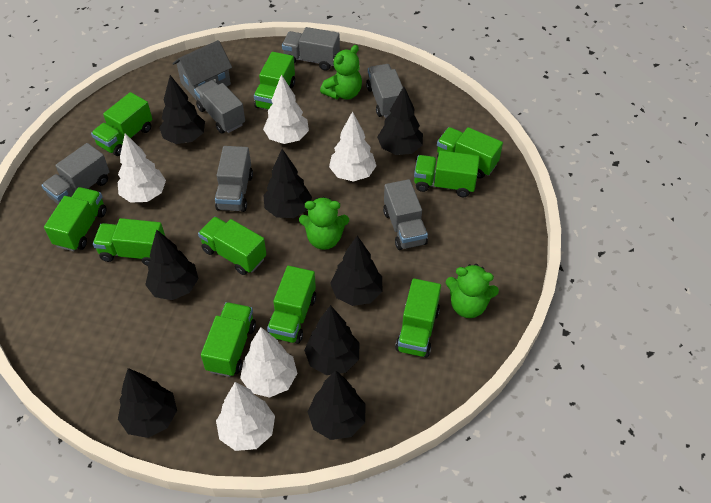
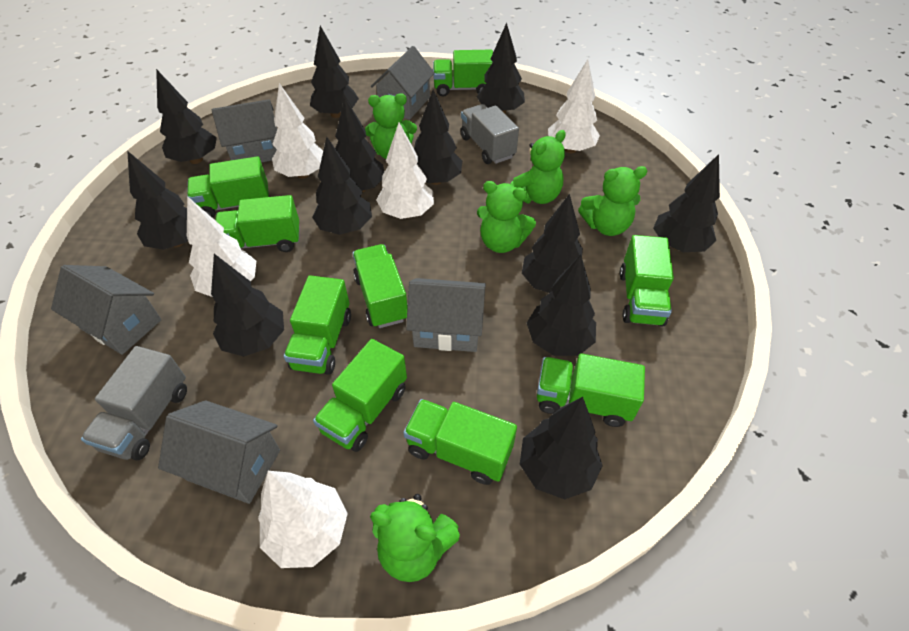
black tree: 8 -> 12
green teddy bear: 3 -> 5
green truck: 10 -> 9
grey house: 1 -> 5
grey truck: 6 -> 2

